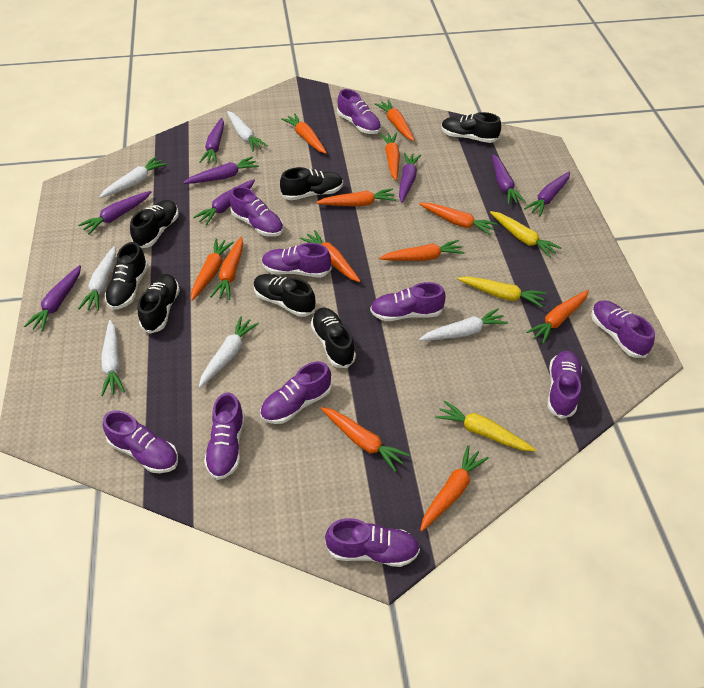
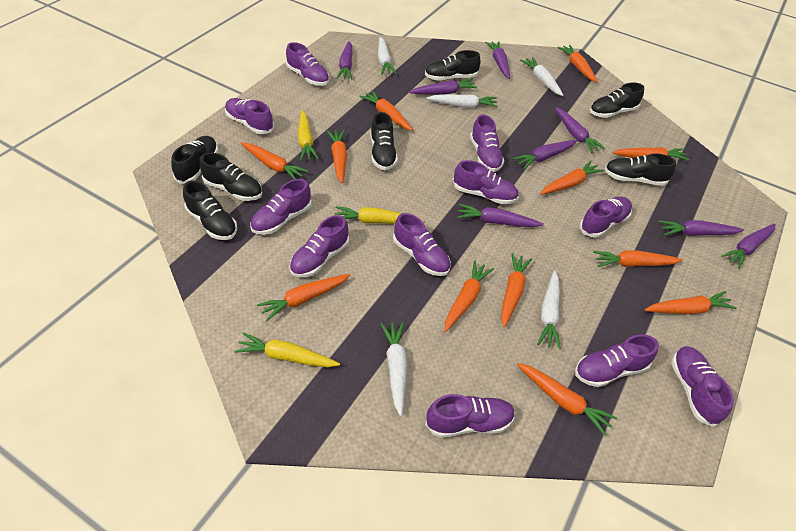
purple shoe: 10 -> 11
white carrot: 6 -> 5

